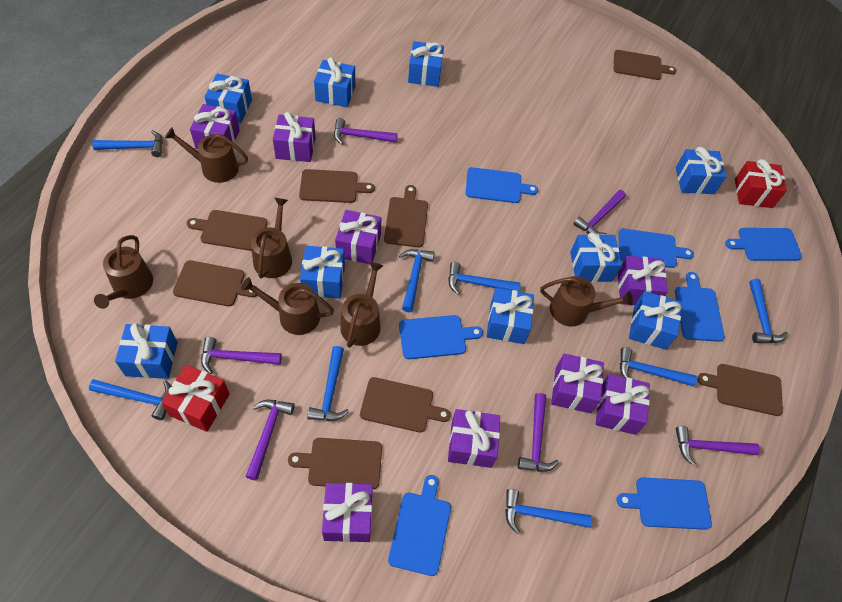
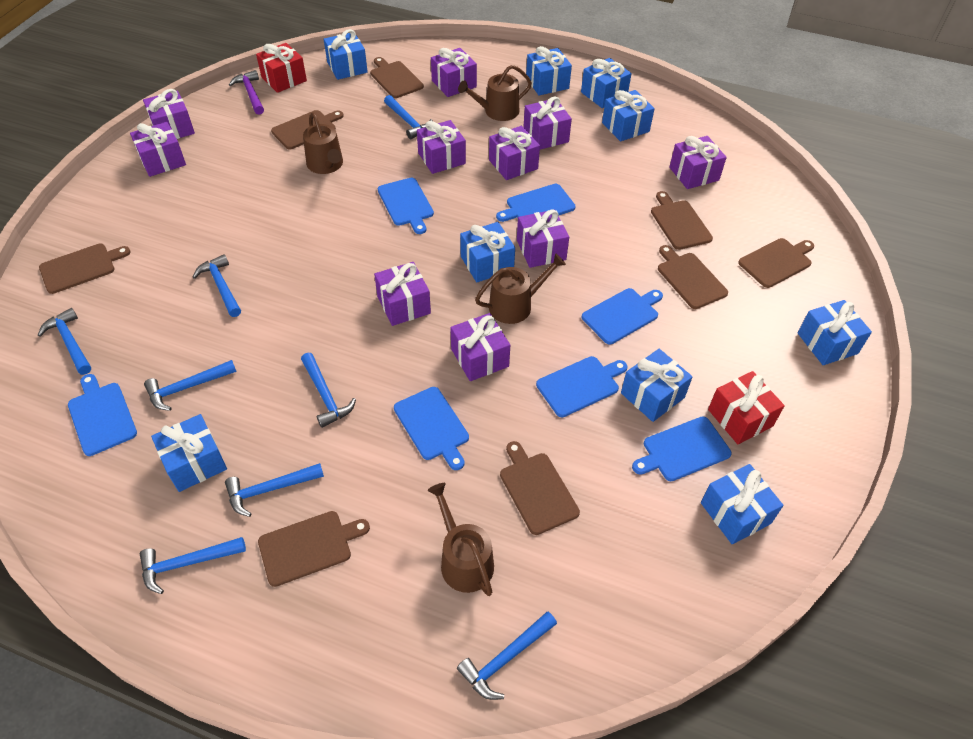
brown watering can: 6 -> 4
purple gift: 8 -> 10
purple hammer: 6 -> 1

